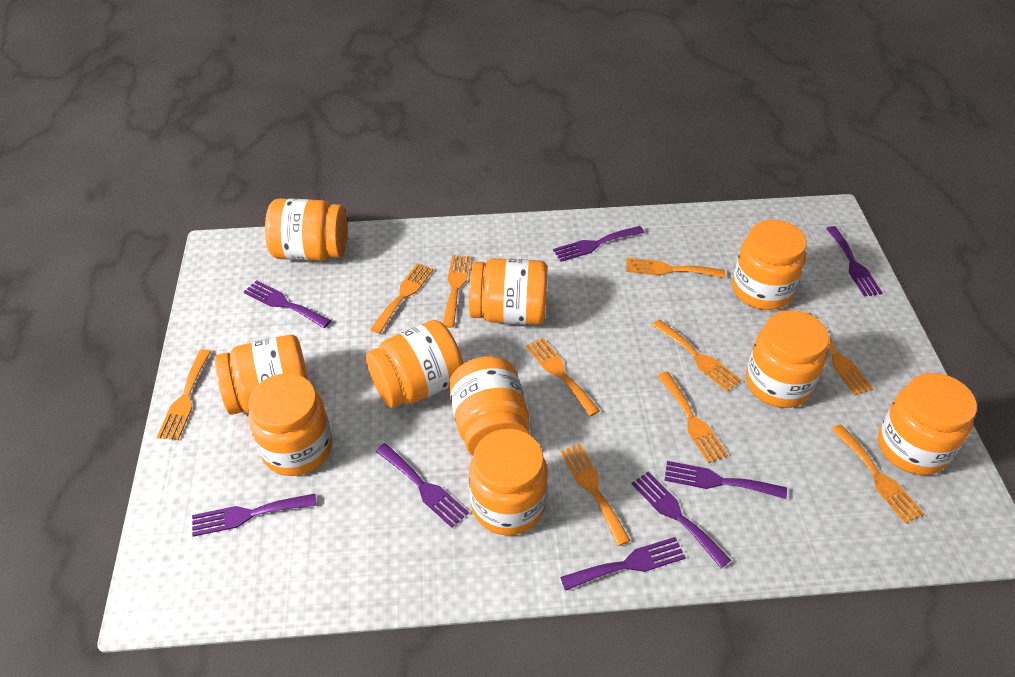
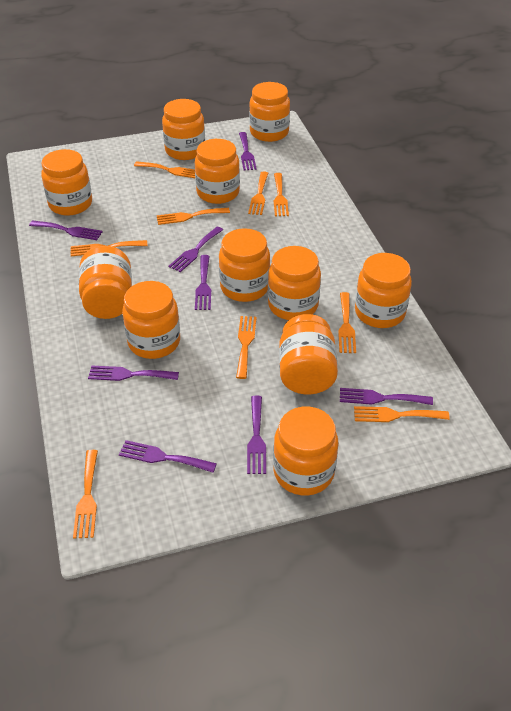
orange fork: 10 -> 9
orange jar: 10 -> 11

